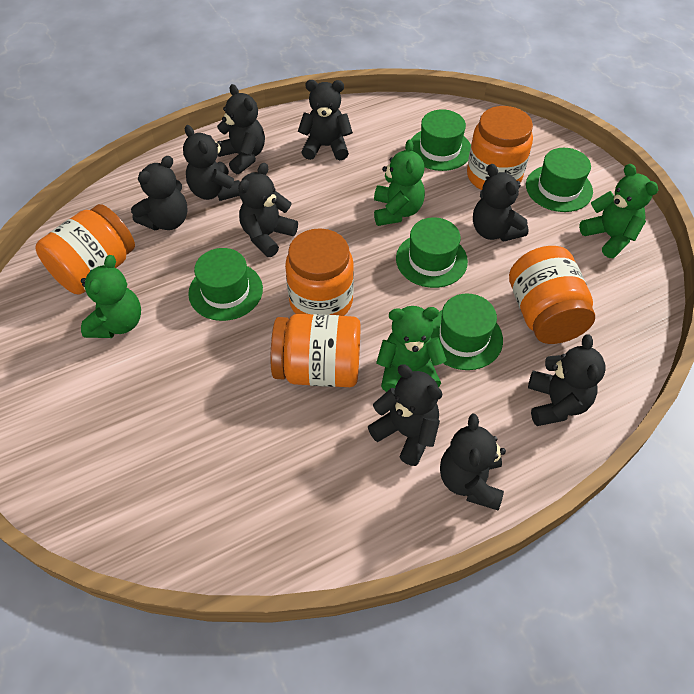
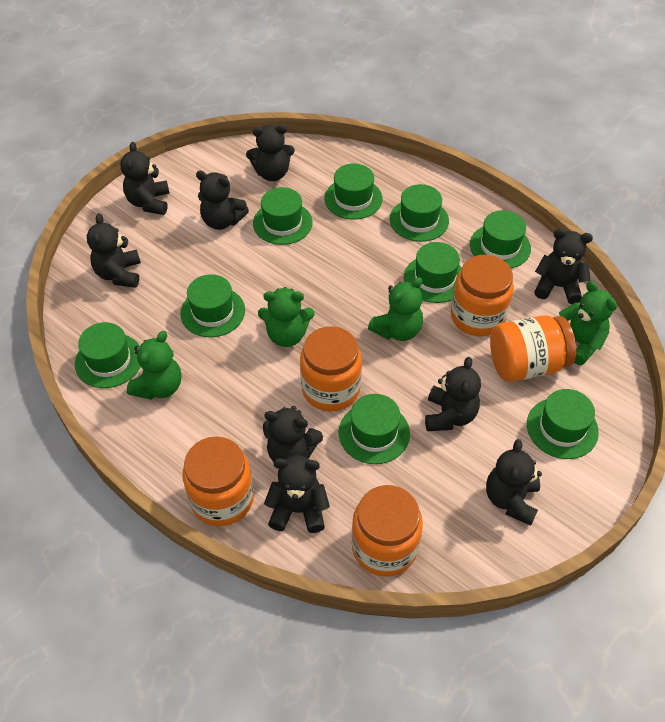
green hat: 5 -> 9

